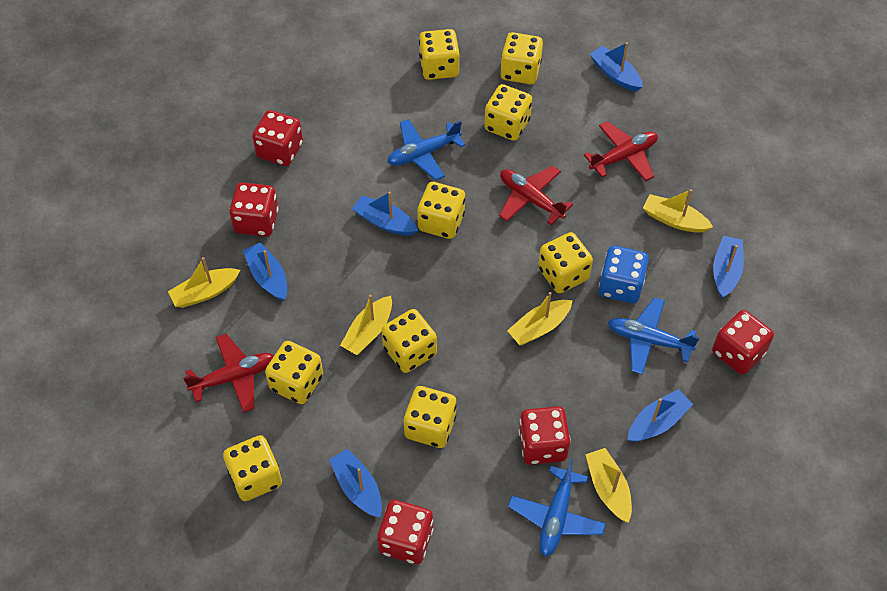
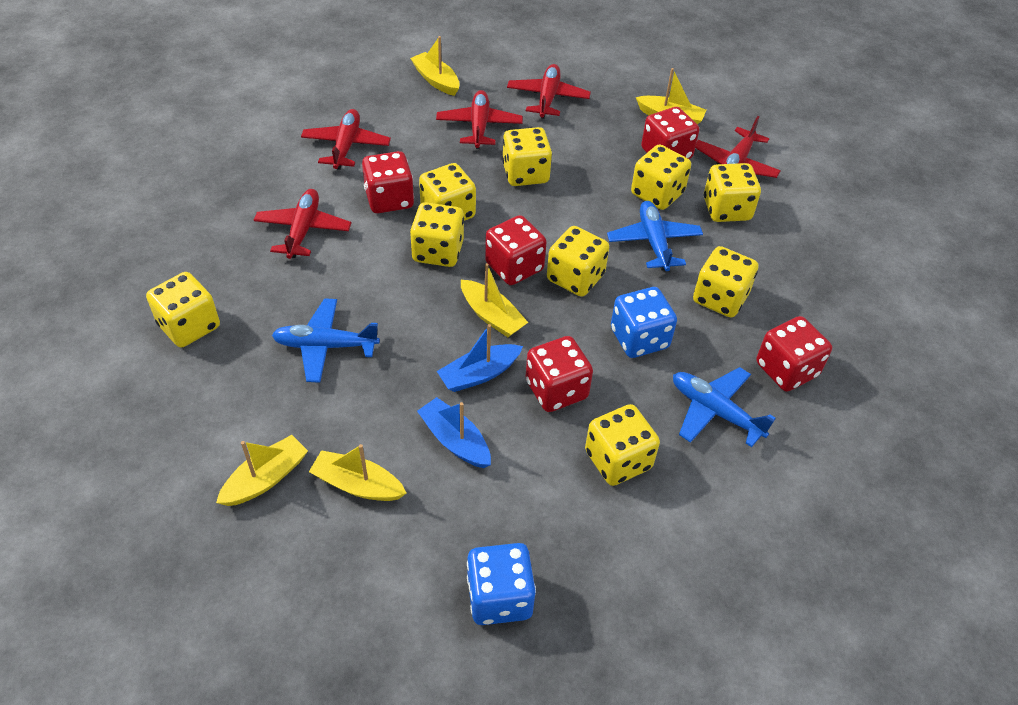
blue boat: 6 -> 2
blue dice: 1 -> 2
red plane: 3 -> 5

